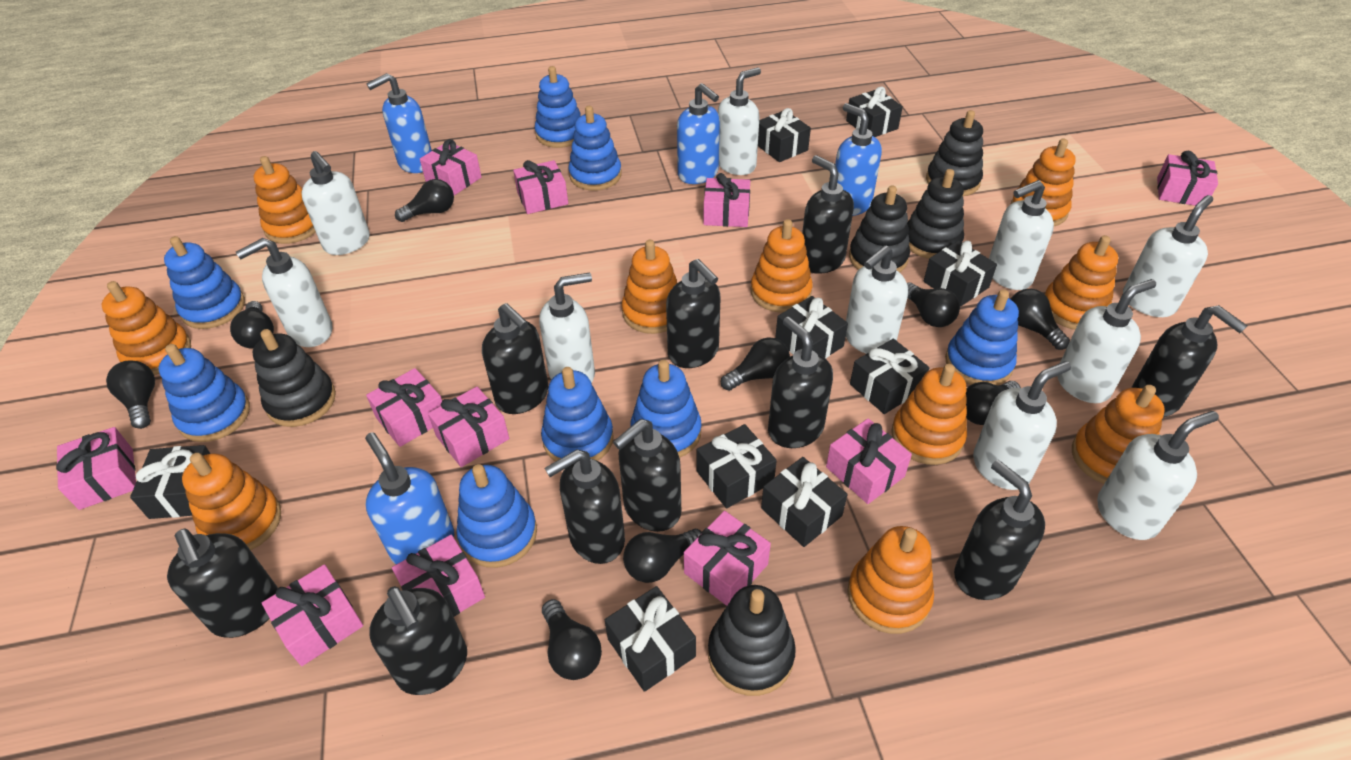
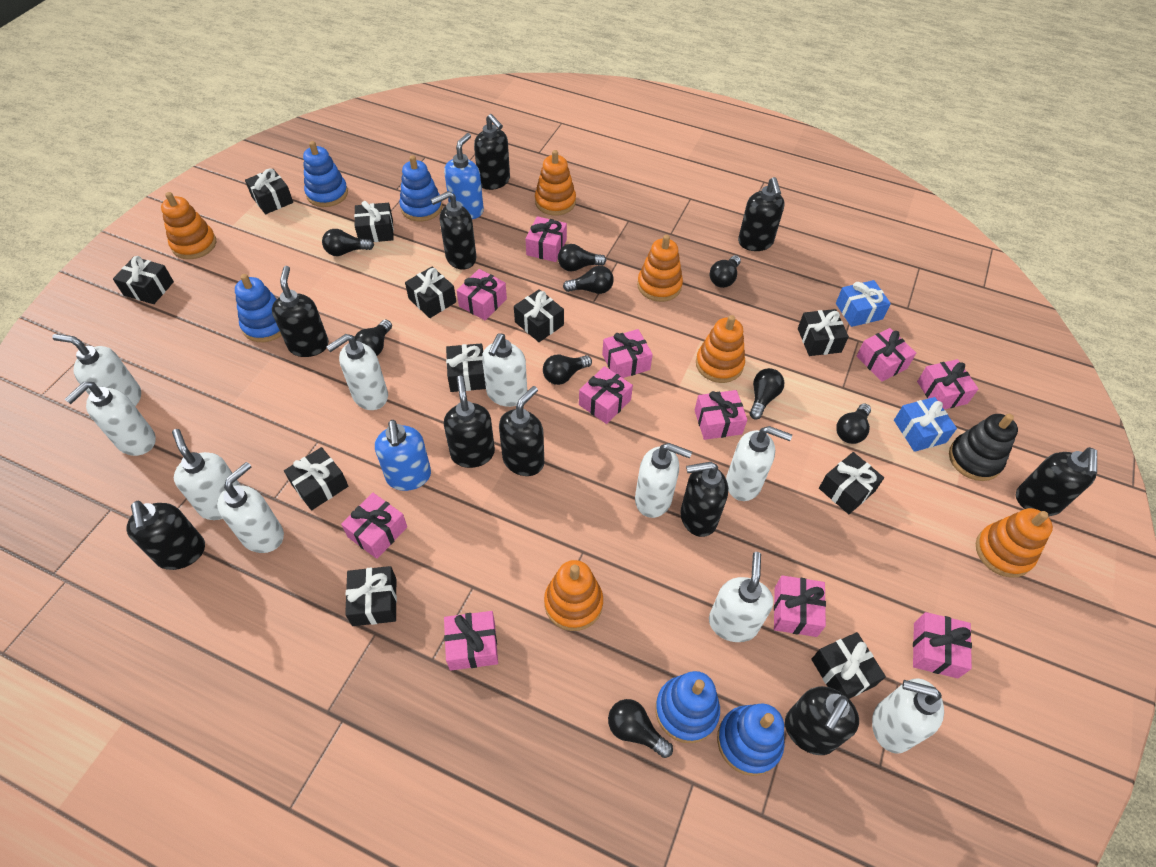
black gift: 9 -> 11
black stacking toy: 5 -> 1
blue gift: 0 -> 2
blue soap dispenser: 4 -> 2
blue stacking toy: 8 -> 5
orange stacking toy: 10 -> 6

